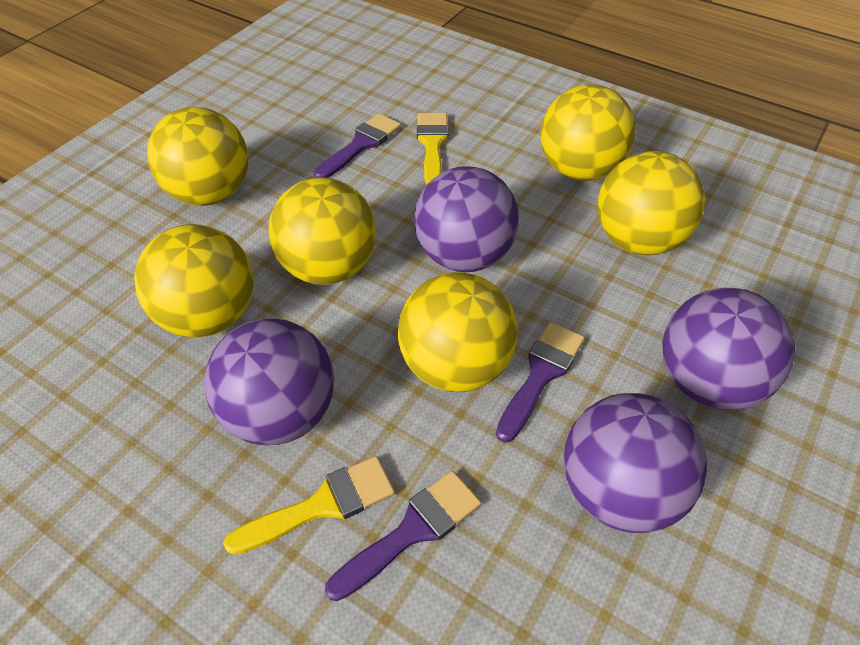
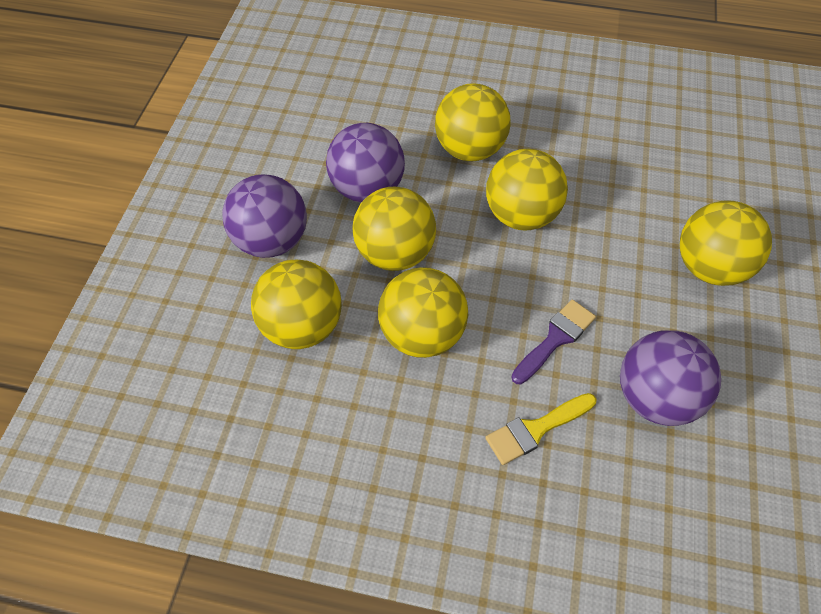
purple ball: 4 -> 3
purple brush: 3 -> 1
yellow brush: 2 -> 1

